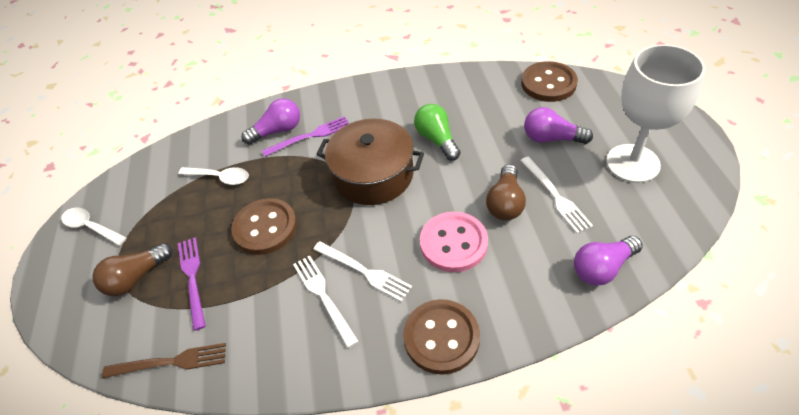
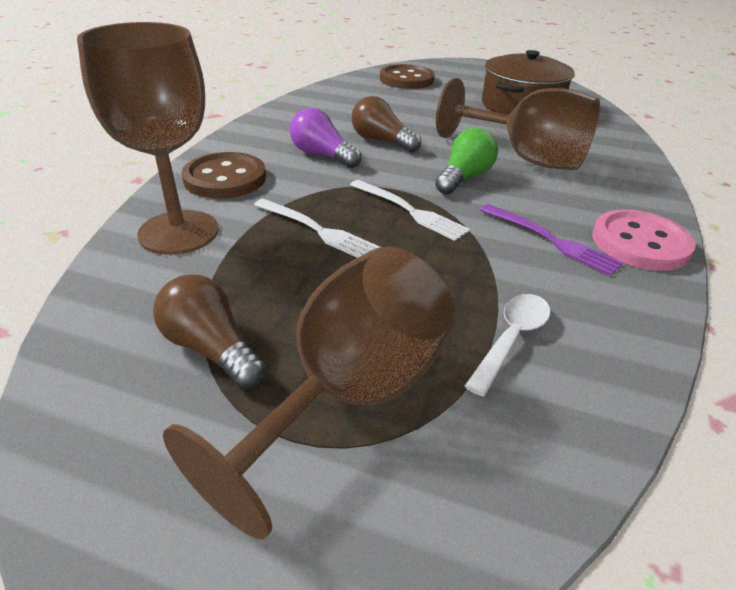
brown button: 3 -> 2
brown fork: 1 -> 0
brown goblet: 0 -> 3
purple fork: 2 -> 1
purple light bulb: 3 -> 1
white fork: 3 -> 2
white goblet: 1 -> 0
white spoon: 2 -> 1

